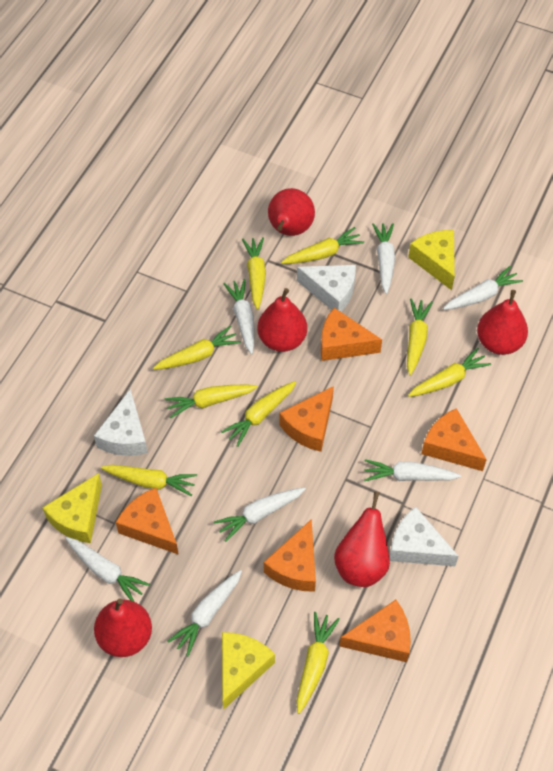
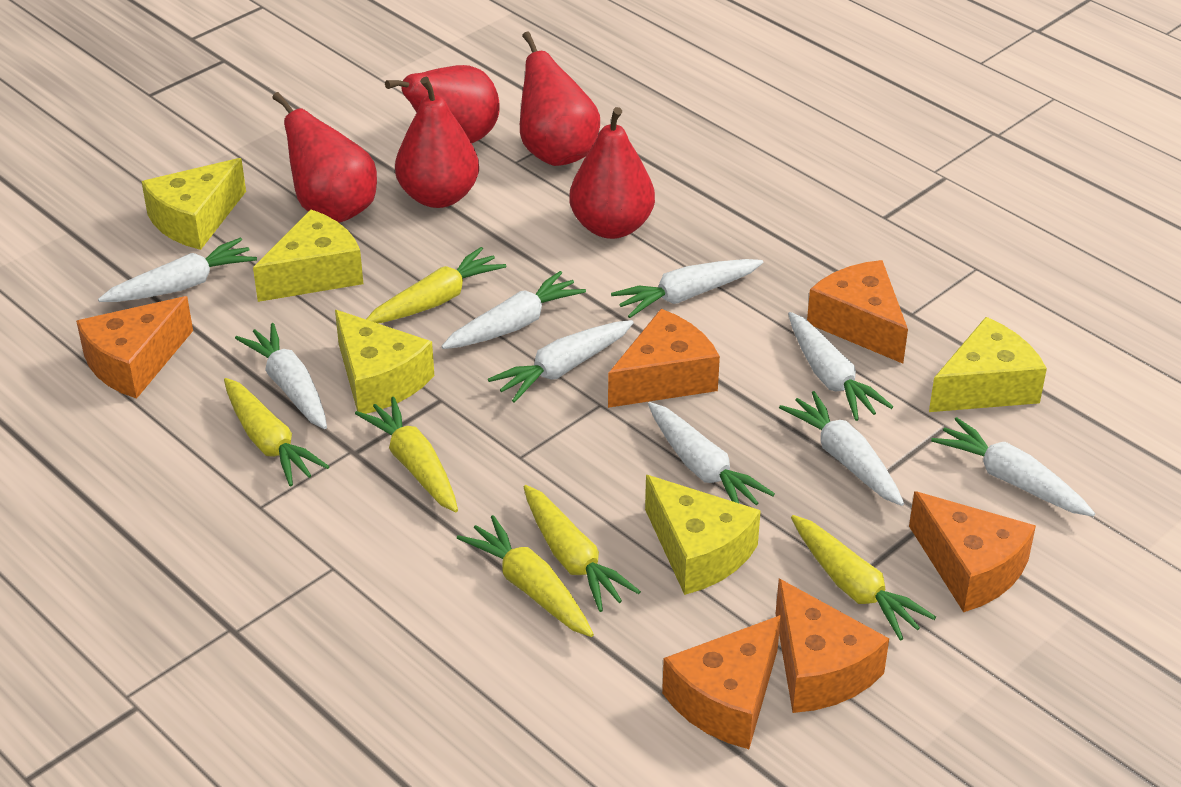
white carrot: 7 -> 9
white cheese: 3 -> 0
yellow carrot: 9 -> 6
yellow cheese: 3 -> 5

